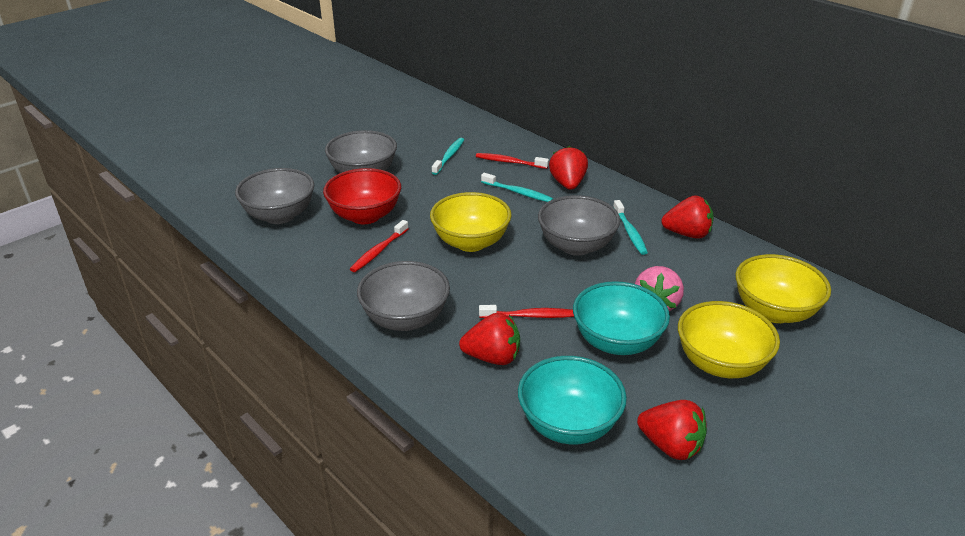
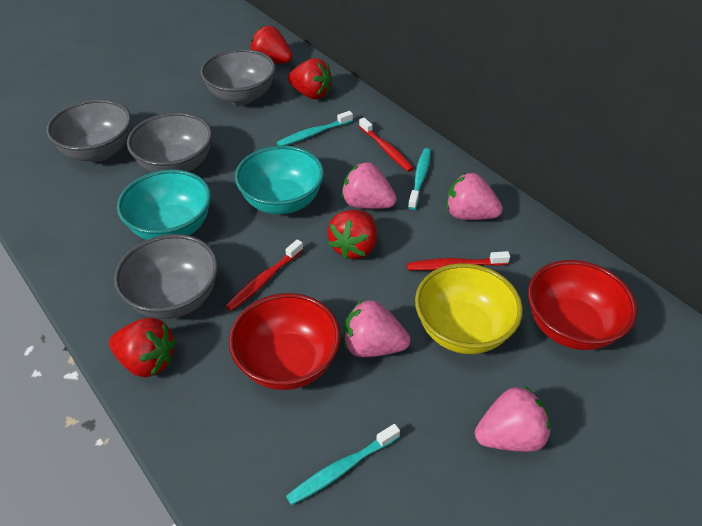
pink strawberry: 1 -> 4
red bowl: 1 -> 2
yellow bowl: 3 -> 1

